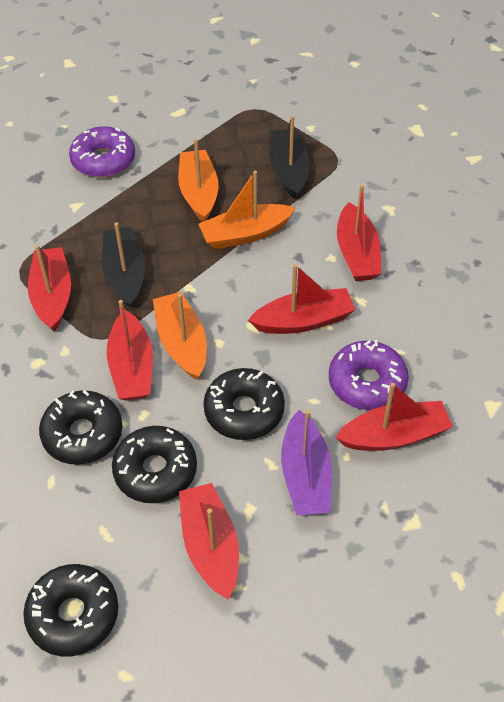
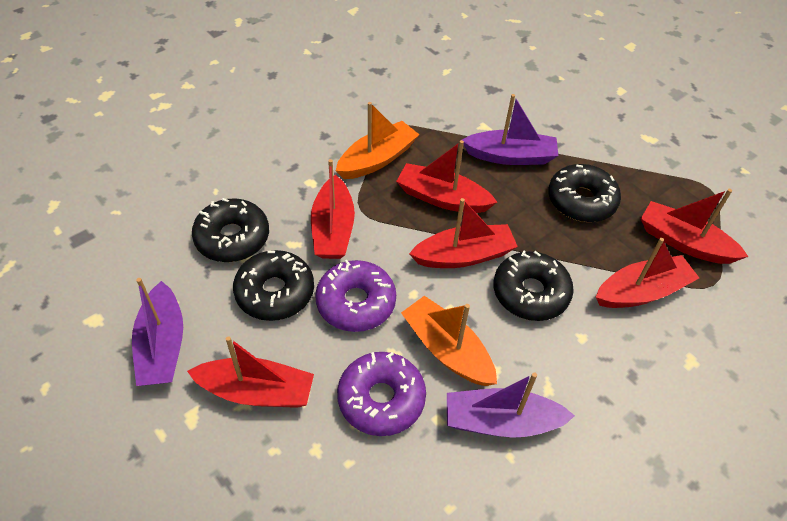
black boat: 2 -> 0
orange boat: 3 -> 2
purple boat: 1 -> 3

